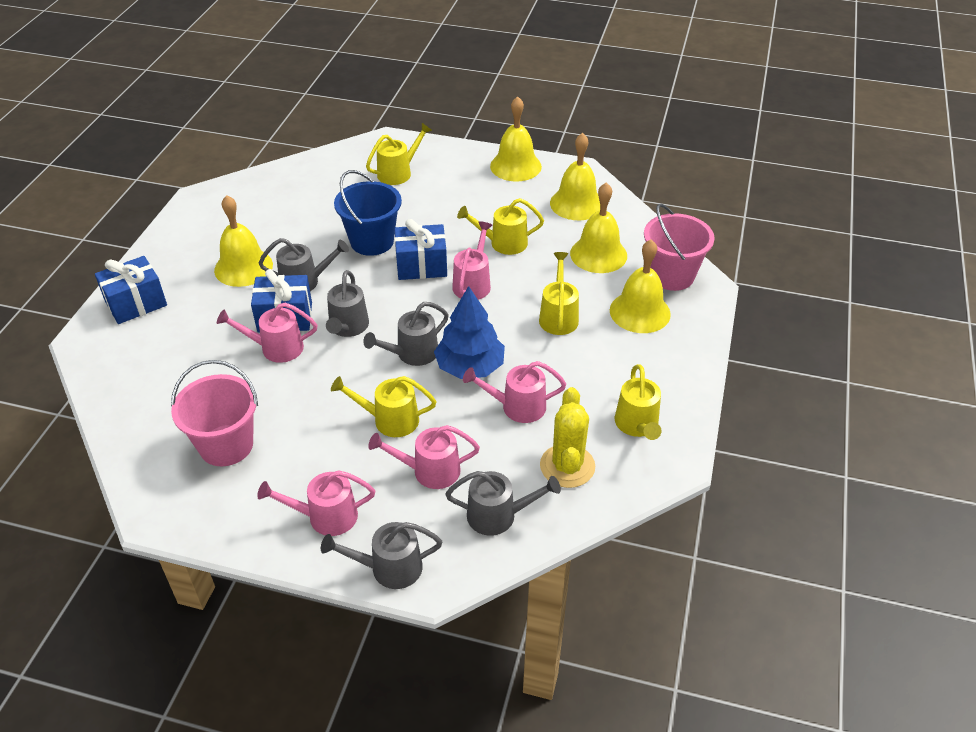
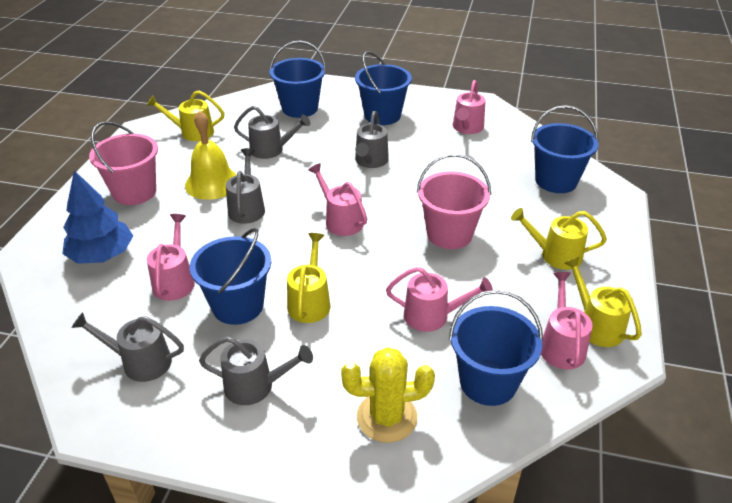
blue bucket: 1 -> 5
blue gift: 3 -> 0
yellow bell: 5 -> 1
yellow watering can: 5 -> 4

